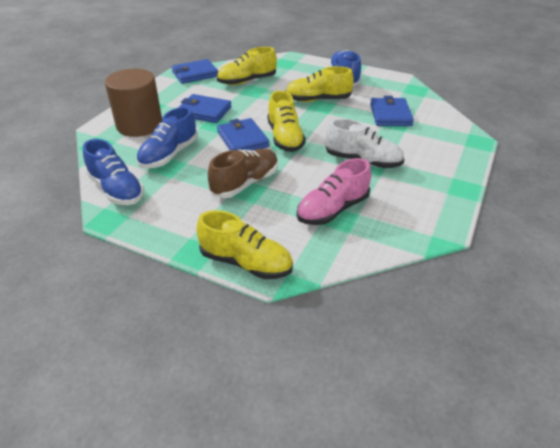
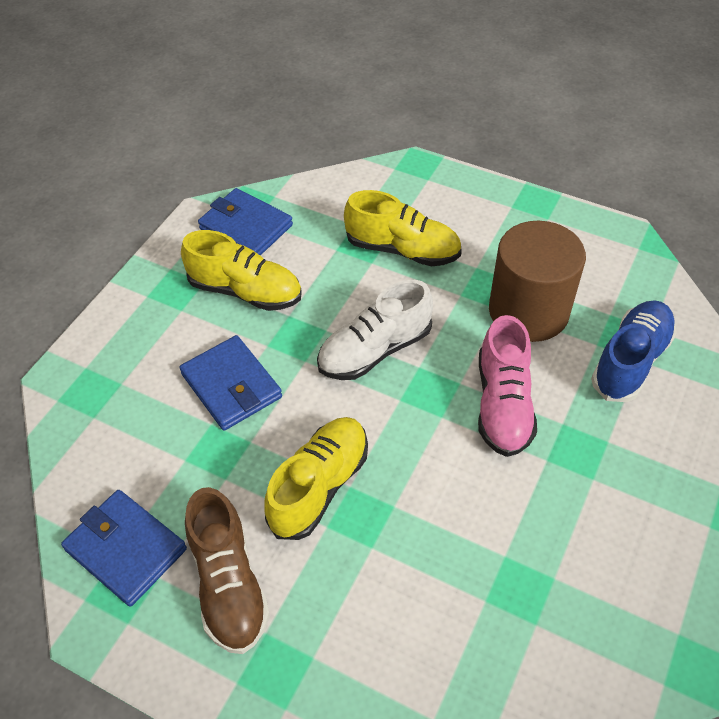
blue shoe: 3 -> 1
blue wallet: 4 -> 3
yellow shoe: 4 -> 3

